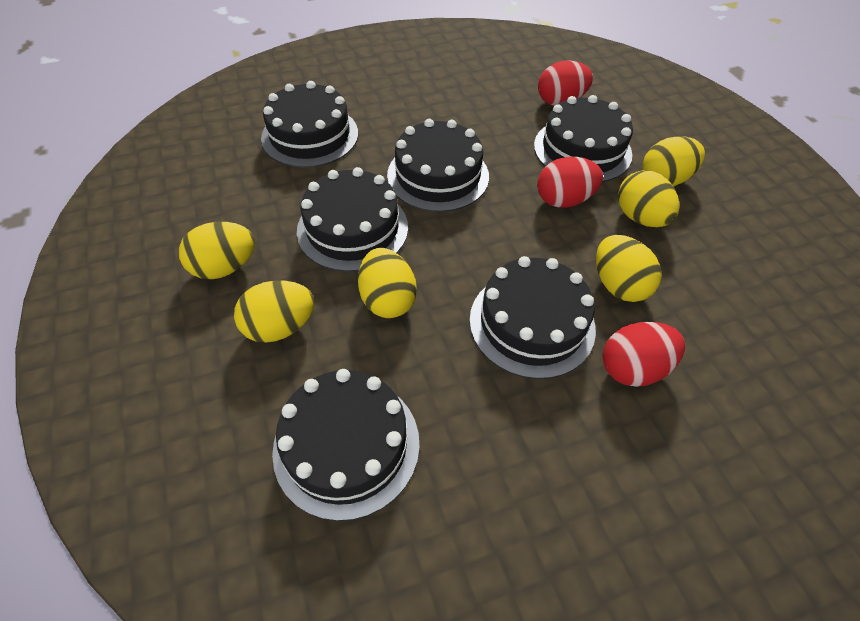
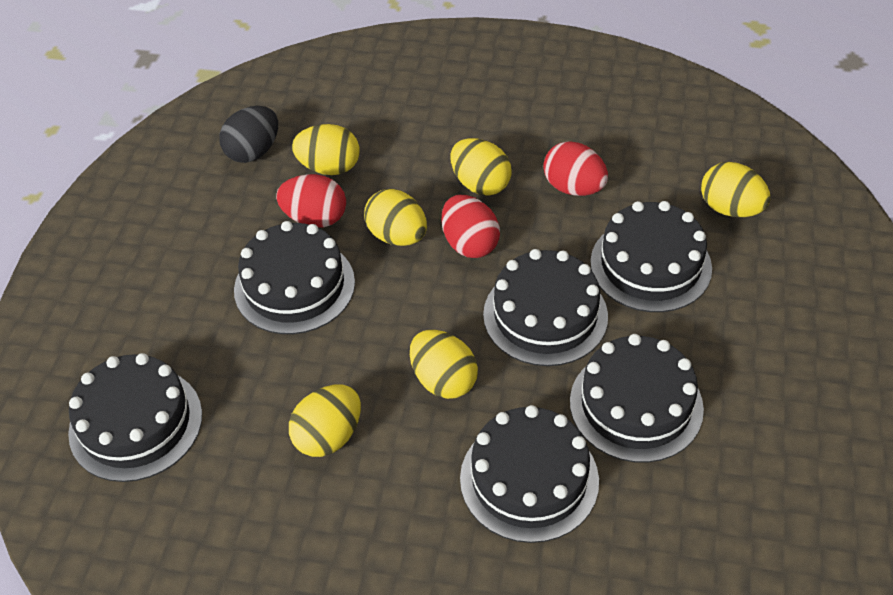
black egg: 0 -> 1

